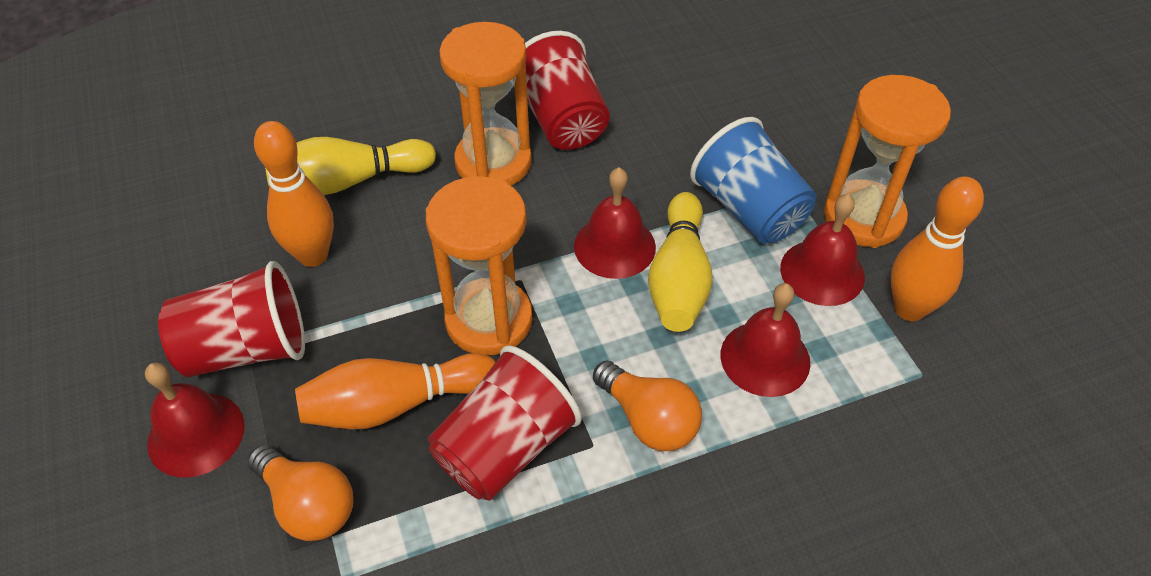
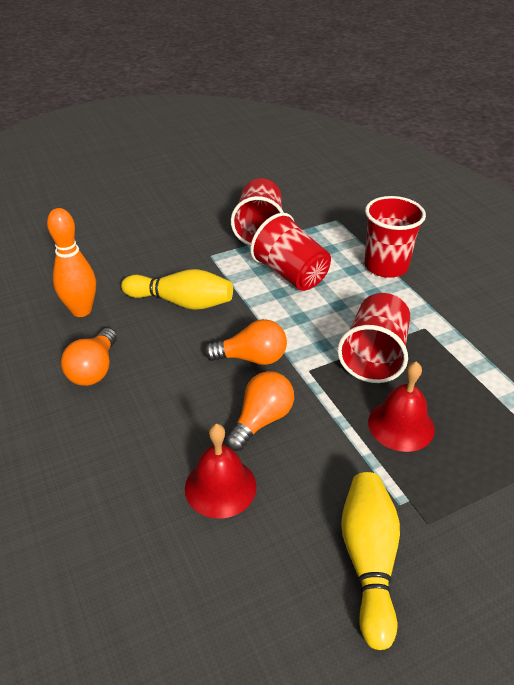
blue cup: 1 -> 0
orange bowling pin: 3 -> 1
orange hourglass: 3 -> 0
orange light bulb: 2 -> 3
red bell: 4 -> 2
red cup: 3 -> 4

